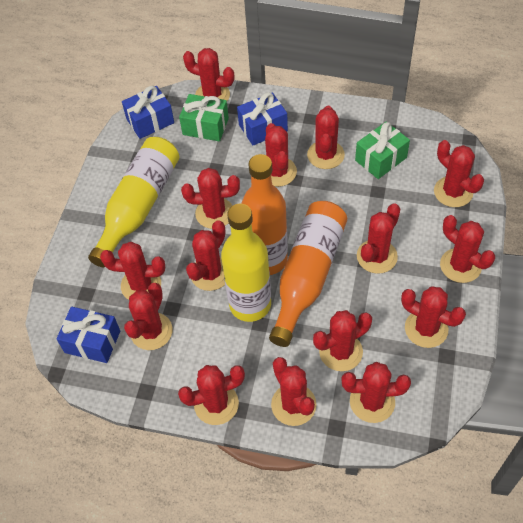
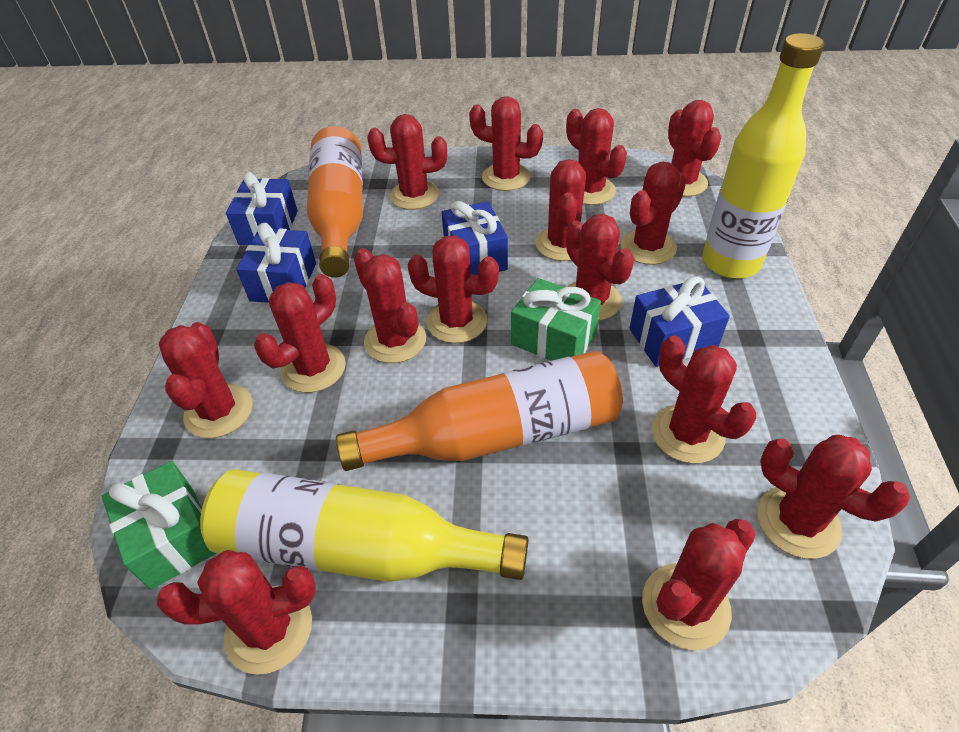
blue gift: 3 -> 4

